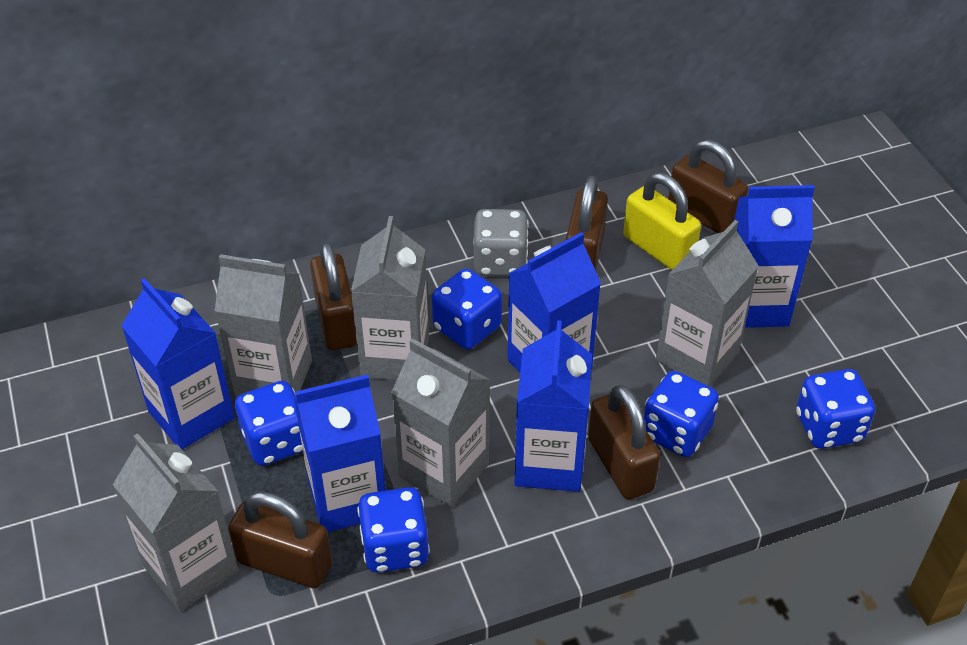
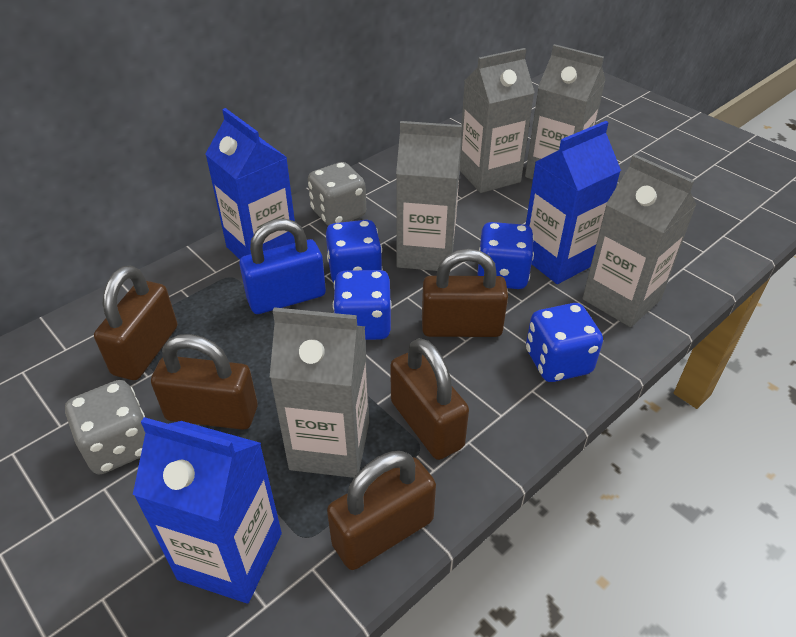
blue carton: 5 -> 3
blue dice: 5 -> 4
blue padlock: 0 -> 1
grey dice: 1 -> 2
yellow padlock: 1 -> 0

